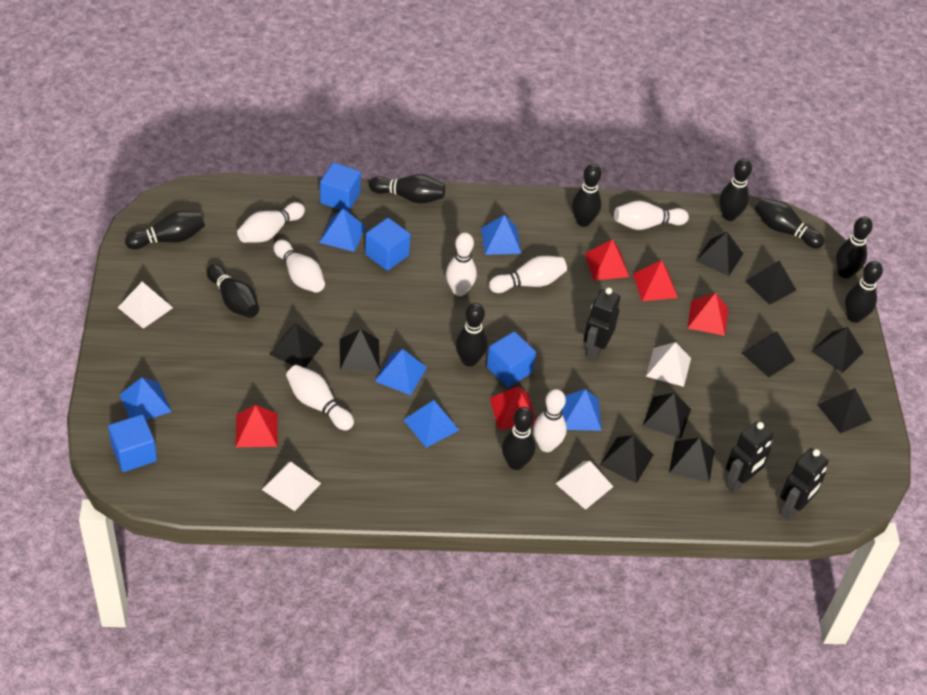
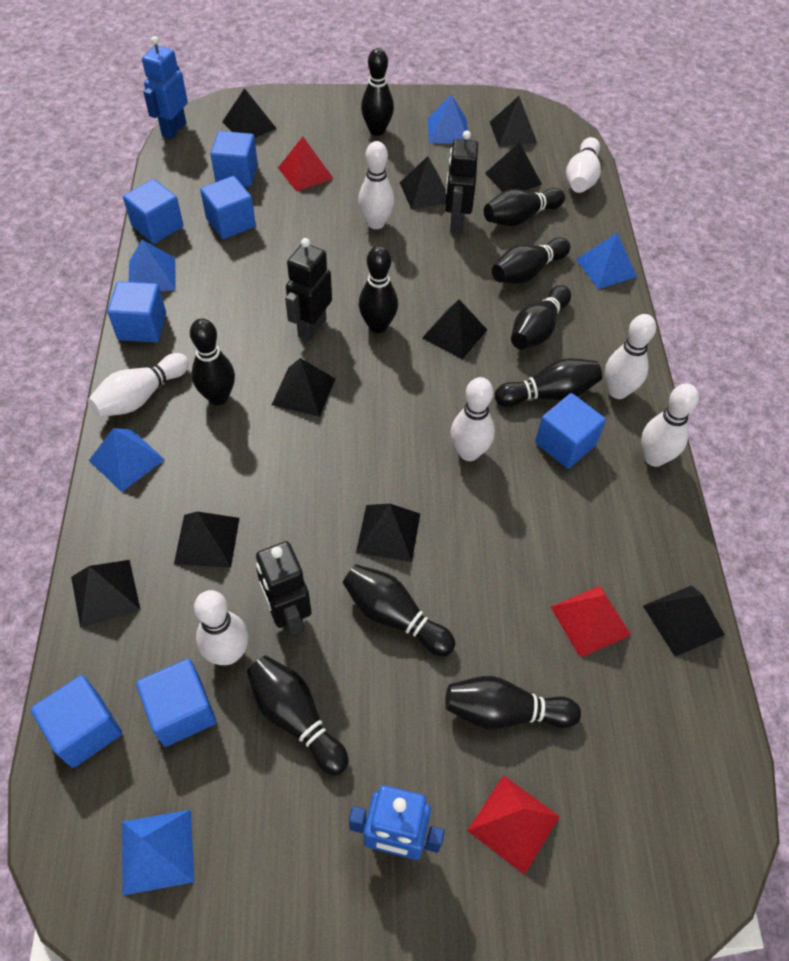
blue cube: 4 -> 7
blue pyramid: 6 -> 5
blue robot: 0 -> 2
red pyramid: 5 -> 3
white pyramid: 4 -> 0

